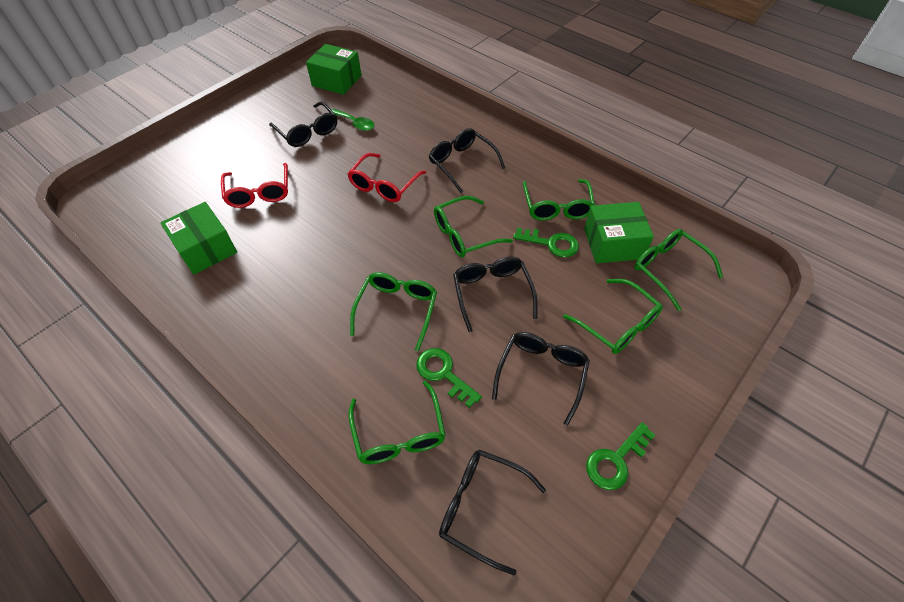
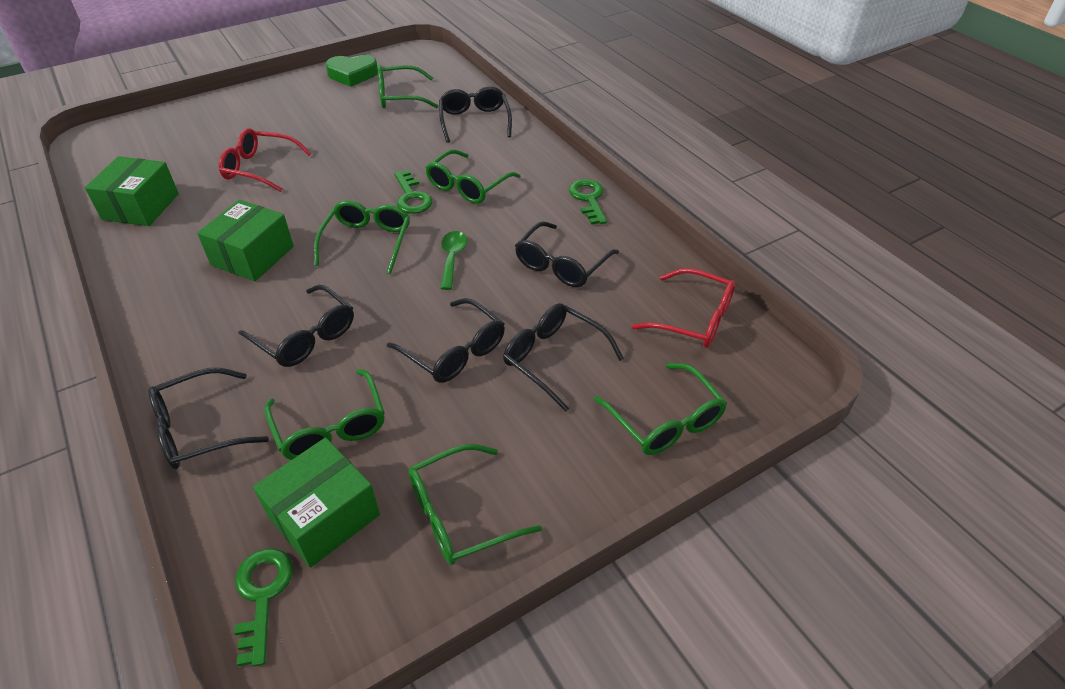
black glasses: 5 -> 6
green heart: 0 -> 1

